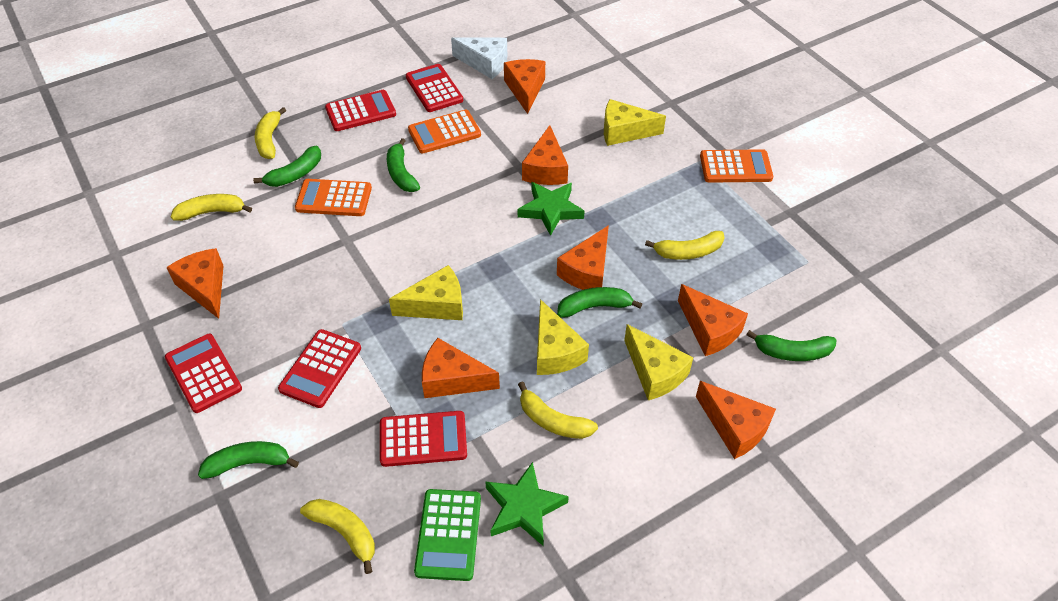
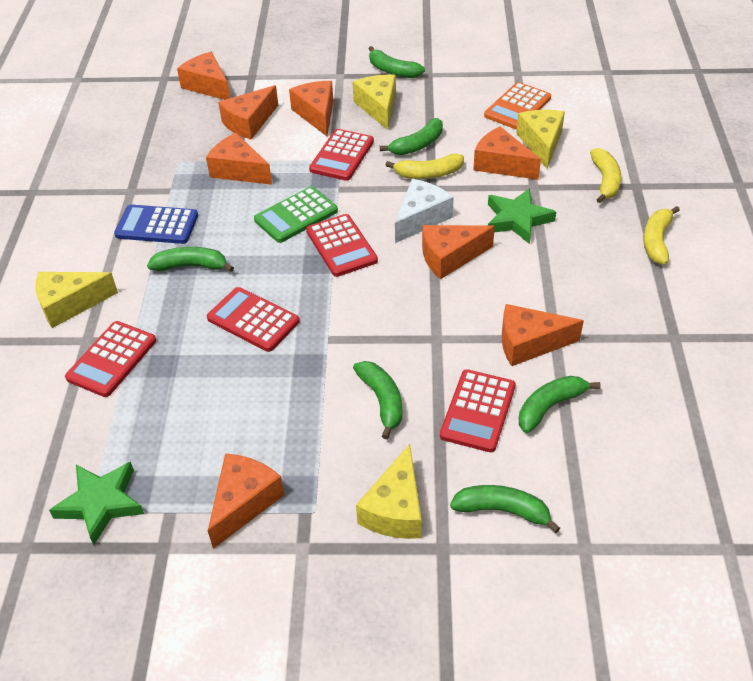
blue calculator: 0 -> 1
green banana: 5 -> 6
orange calculator: 3 -> 1
orange cheese: 7 -> 8
yellow banana: 5 -> 3

